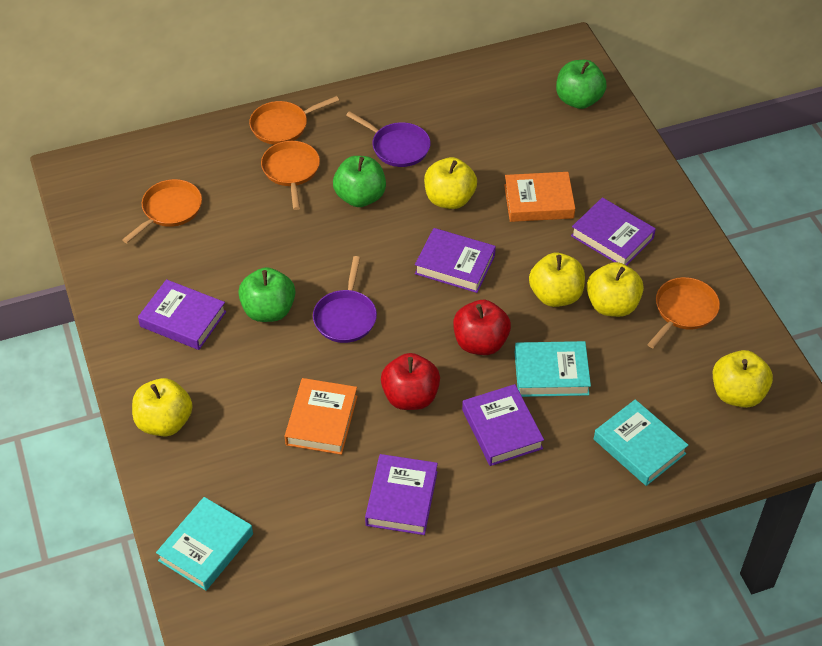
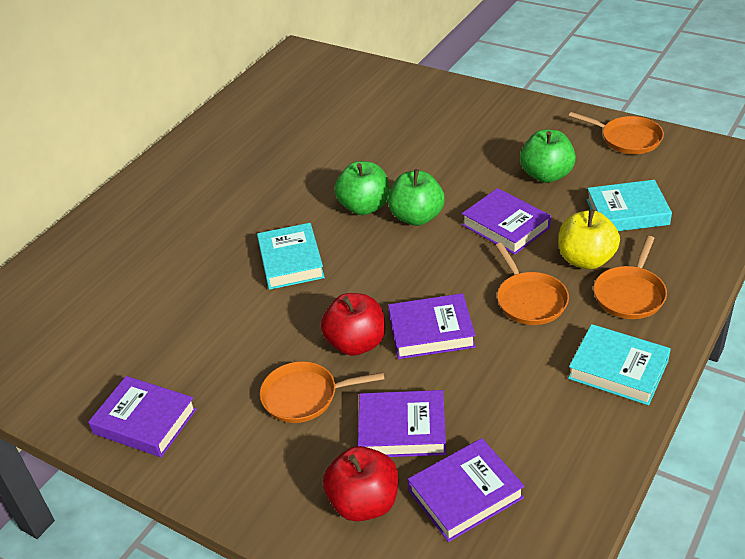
orange book: 2 -> 0
purple pan: 2 -> 0
yellow apple: 5 -> 1

